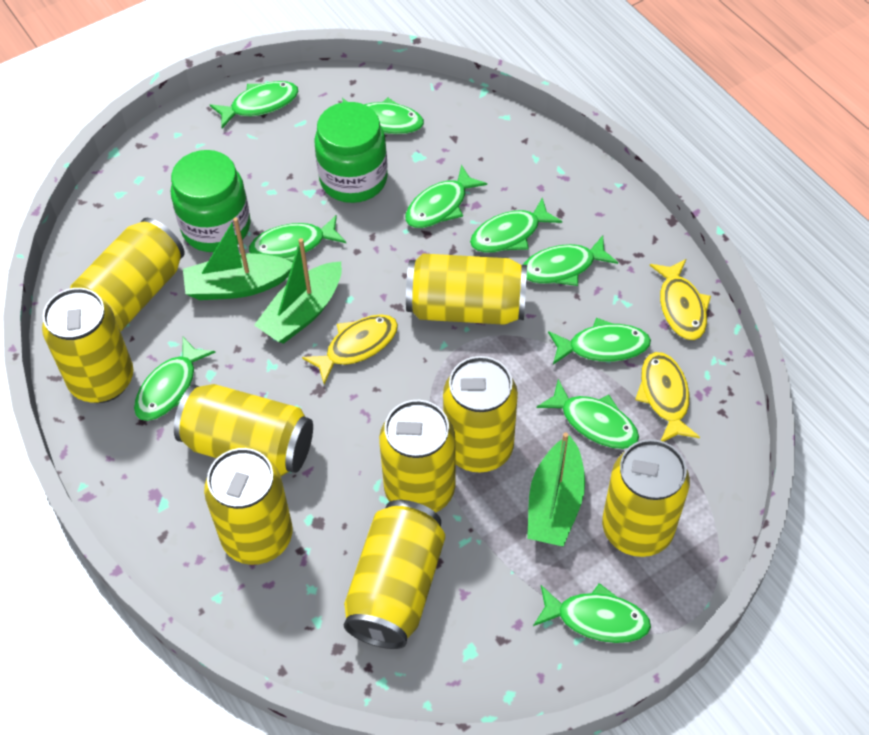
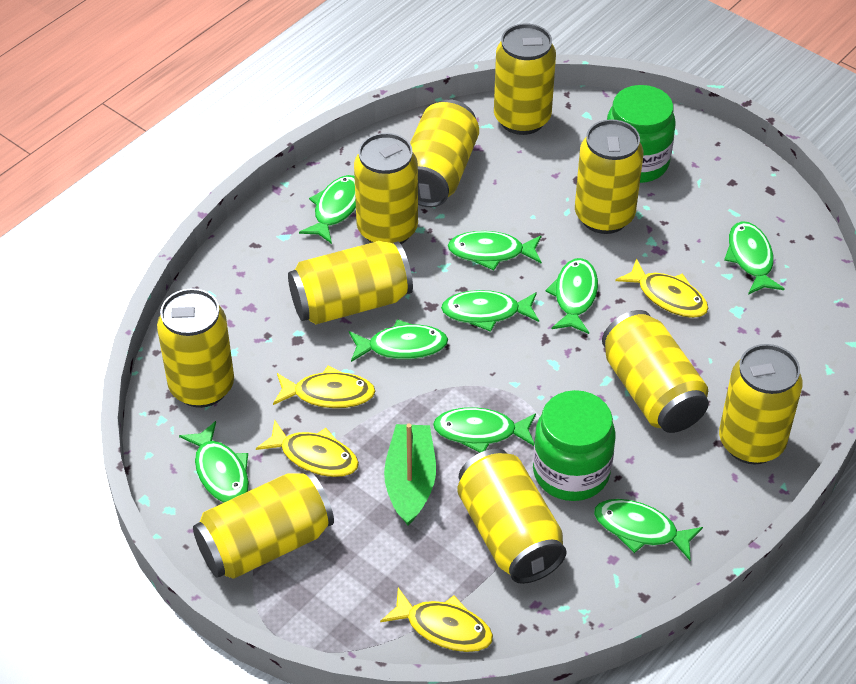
green boat: 3 -> 1
green fish: 10 -> 9
yellow can: 9 -> 10
yellow fish: 3 -> 4

